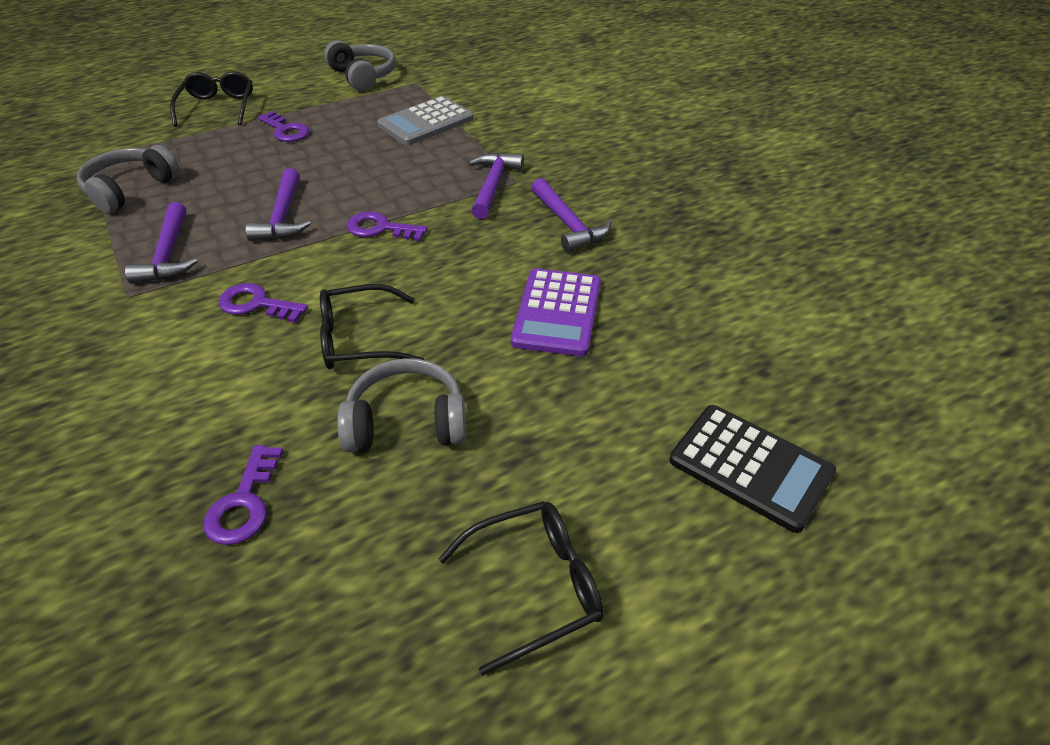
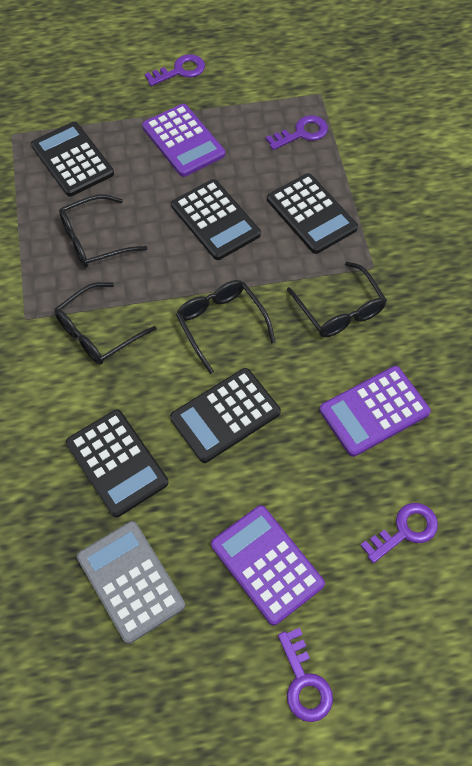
black calculator: 1 -> 5
black glasses: 3 -> 4
grey headphones: 3 -> 0
purple calculator: 1 -> 3
purple hammer: 4 -> 0

